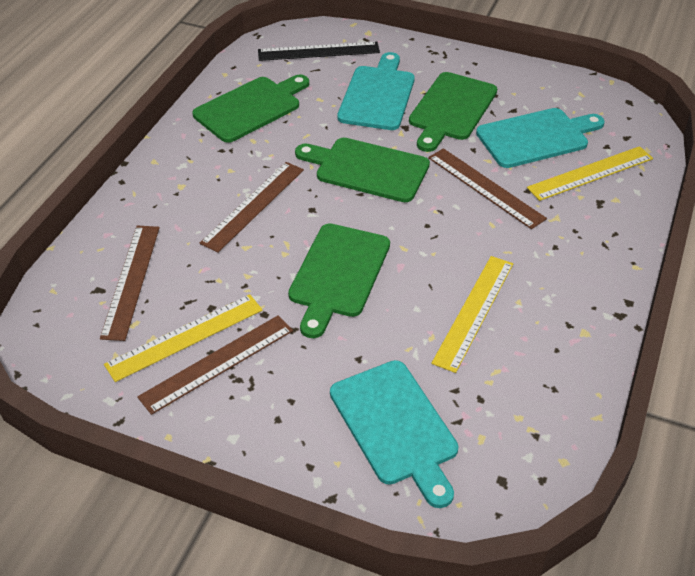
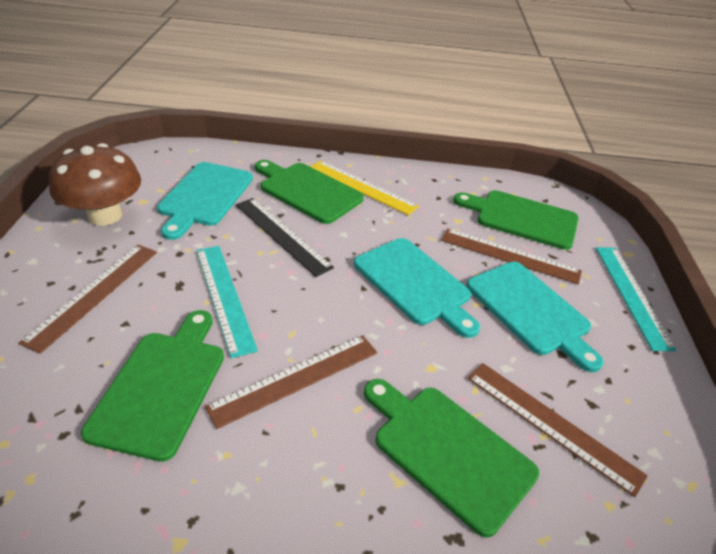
brown mushroom: 0 -> 1
turquoise ruler: 0 -> 2
yellow ruler: 3 -> 1

